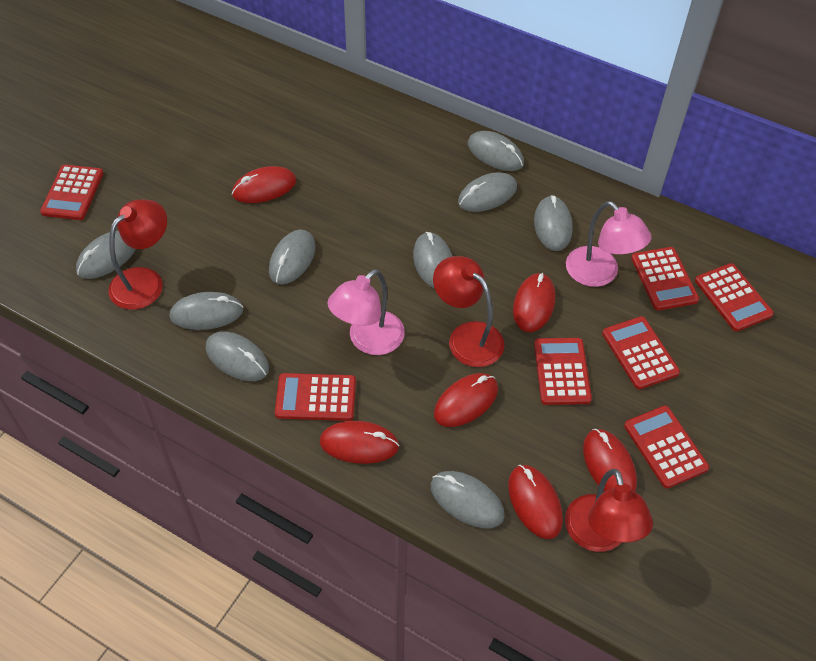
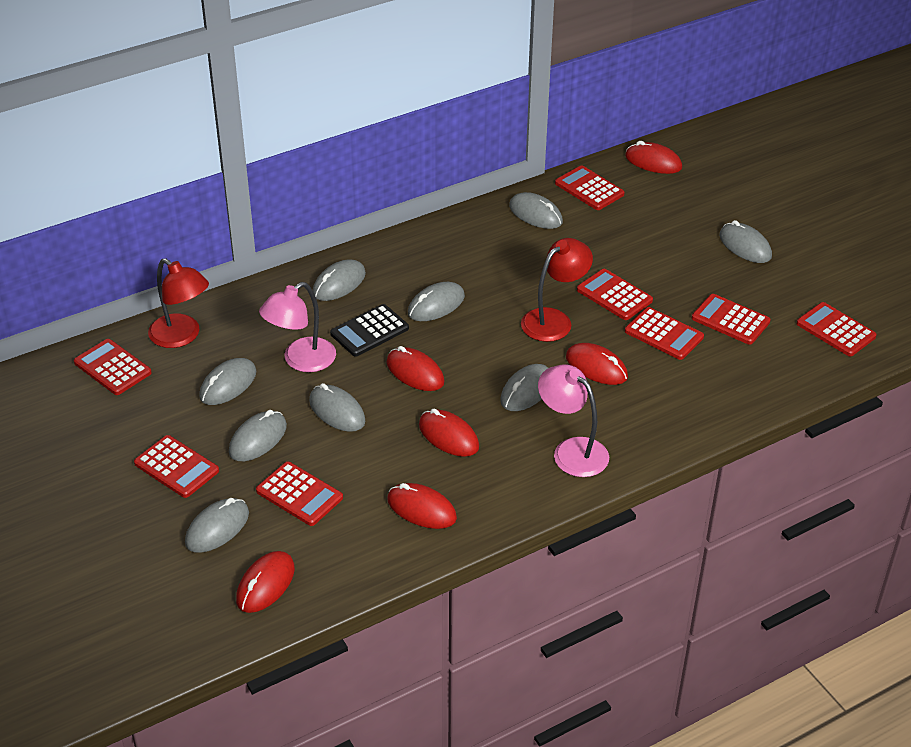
black calculator: 0 -> 1
red calculator: 7 -> 8
red lamp: 3 -> 2

